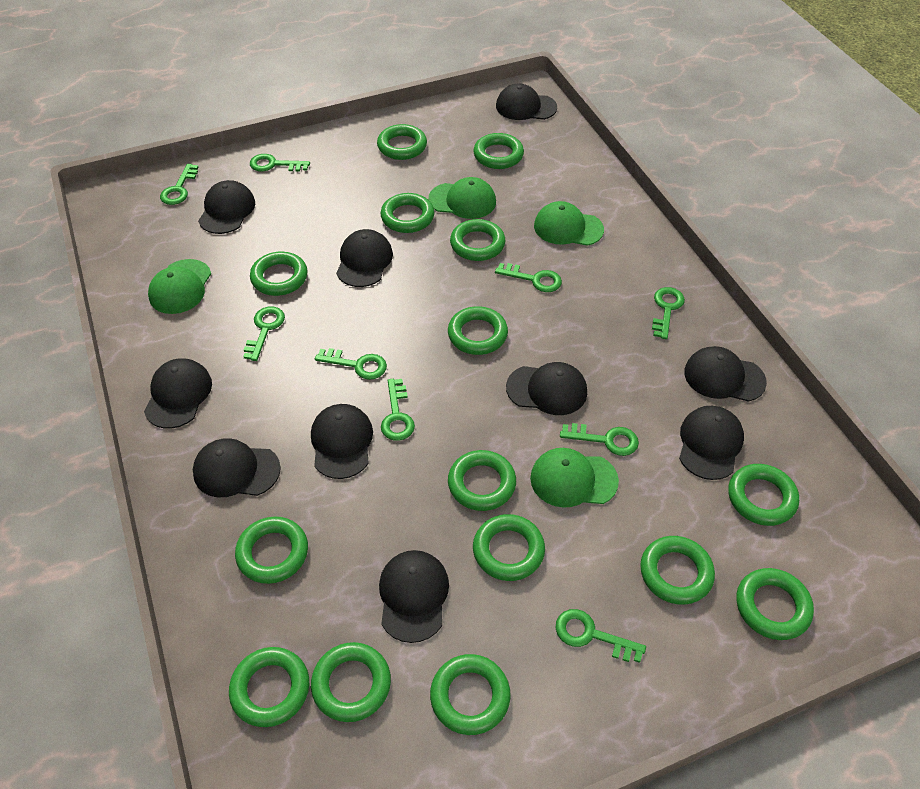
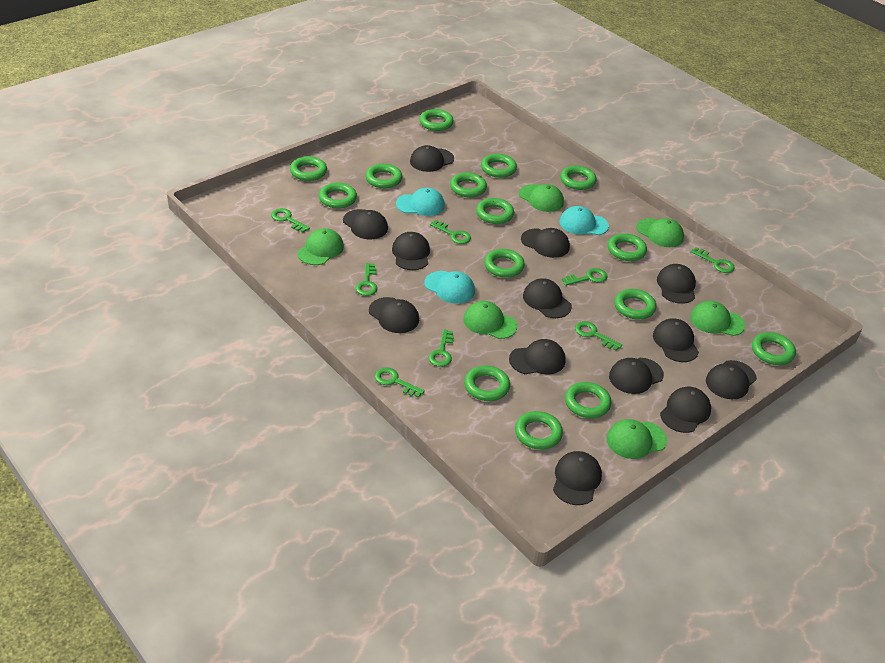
black cap: 10 -> 13
green cap: 4 -> 6
green key: 9 -> 8
turquoise cap: 0 -> 3

